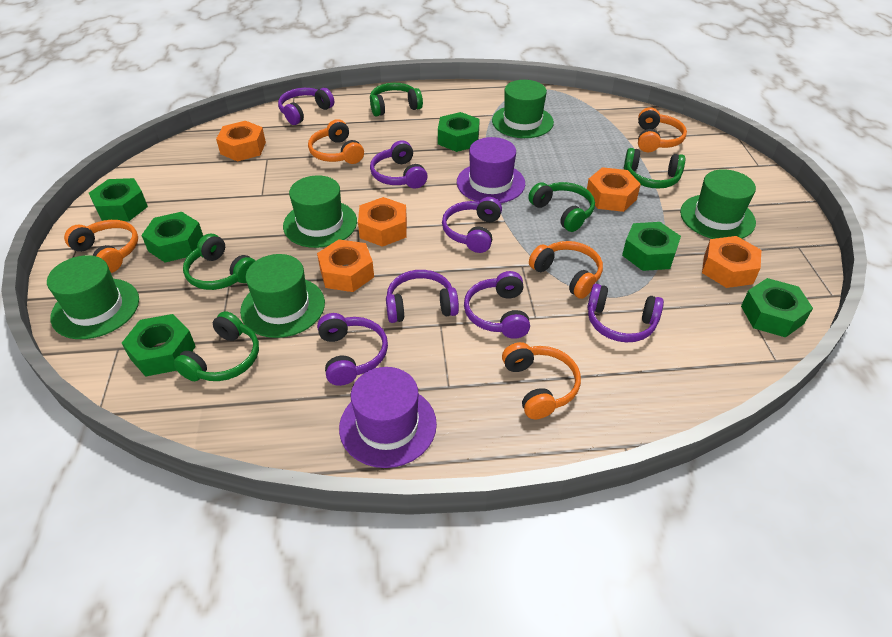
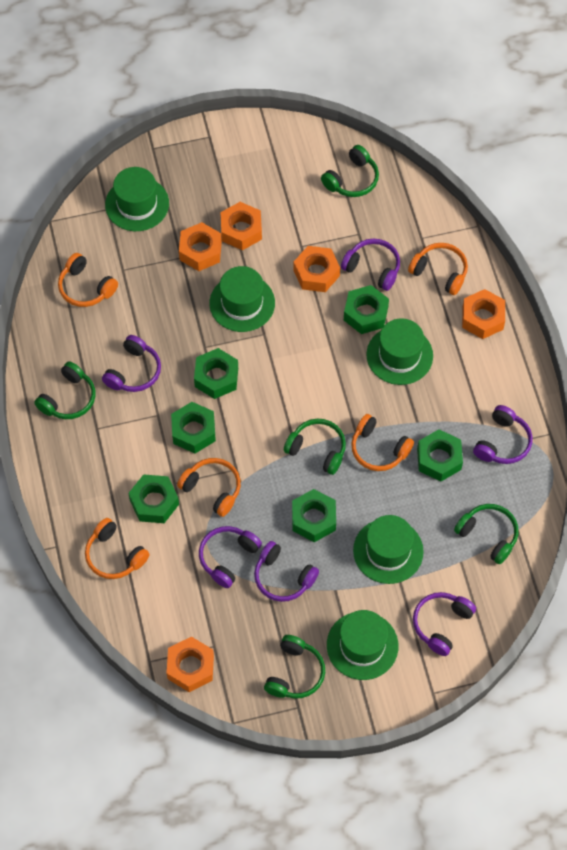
purple hat: 2 -> 0
purple headphones: 7 -> 6

